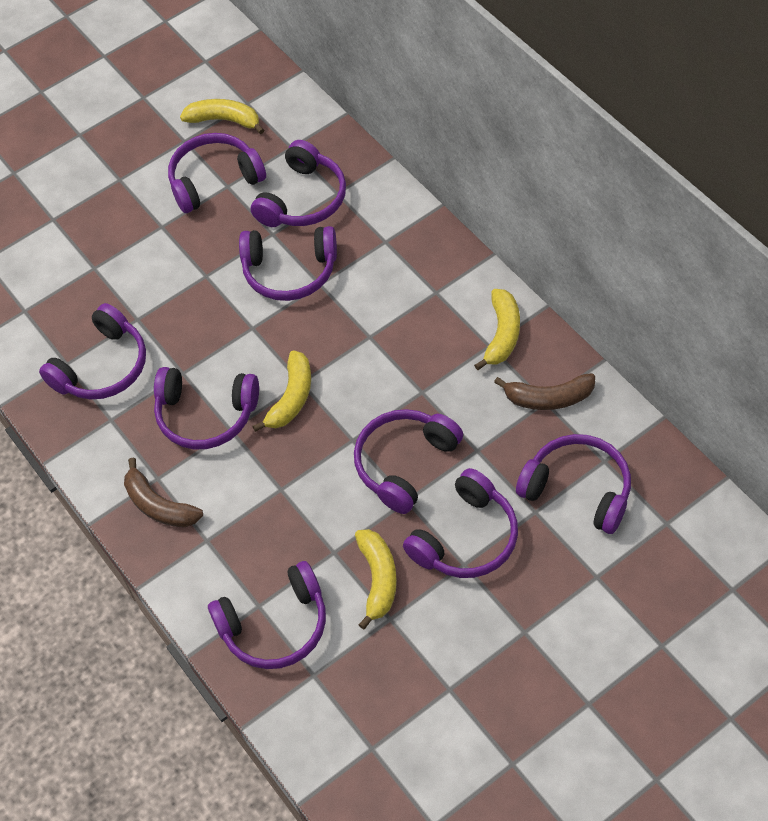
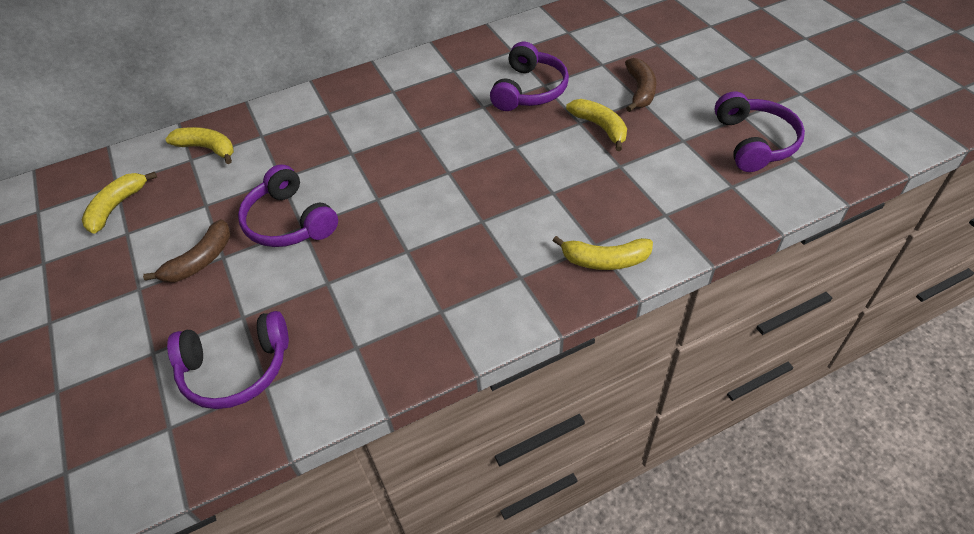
purple headphones: 9 -> 4

